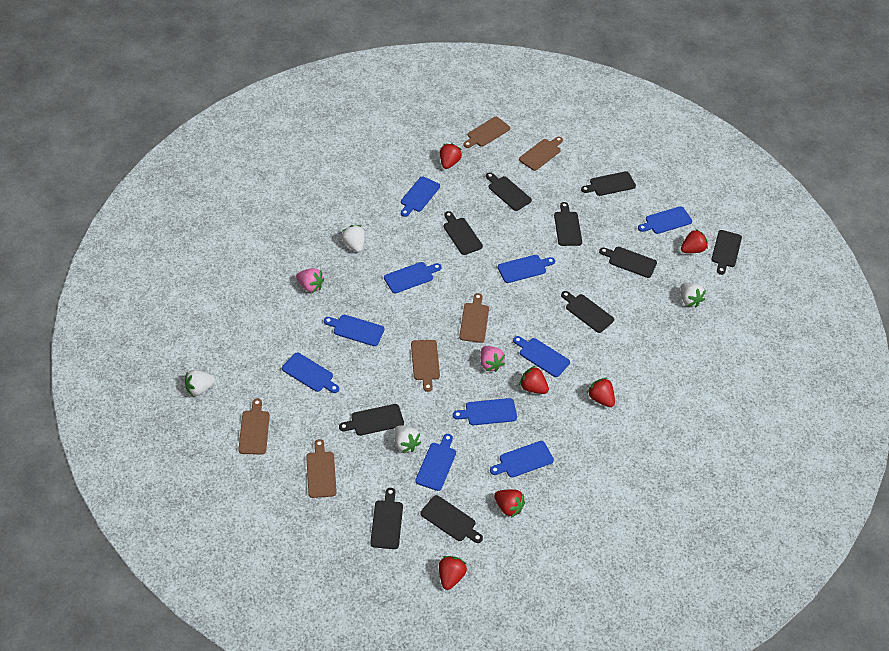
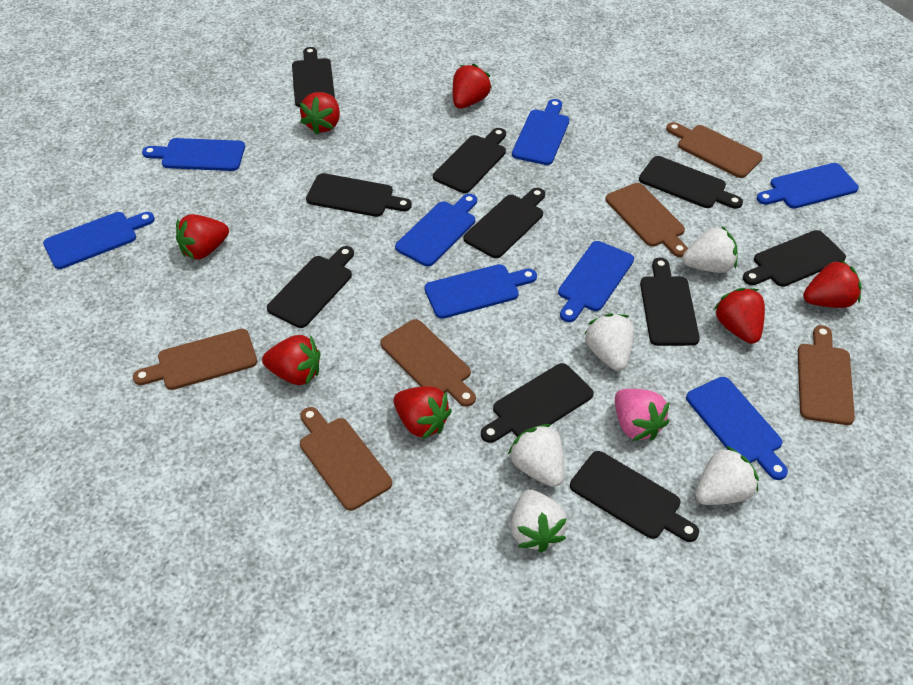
blue cutting board: 10 -> 8
pink strawberry: 2 -> 1
red strawberry: 6 -> 7
white strawberry: 4 -> 5

